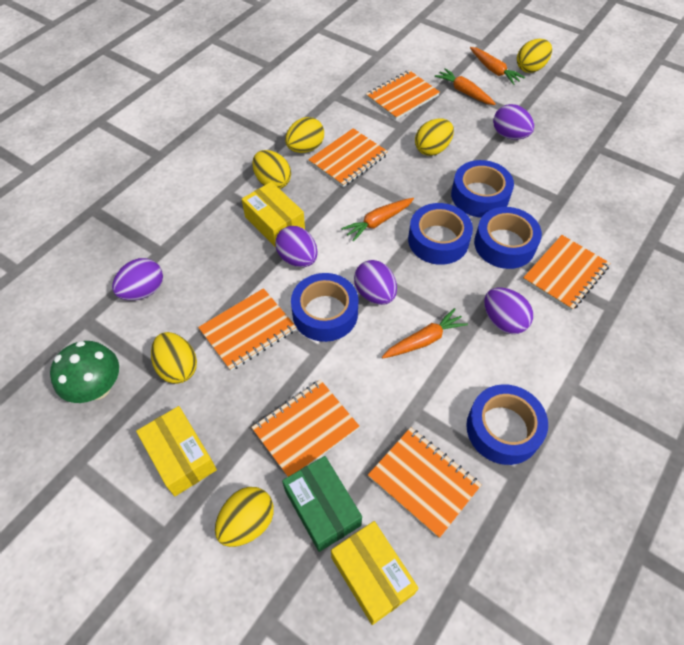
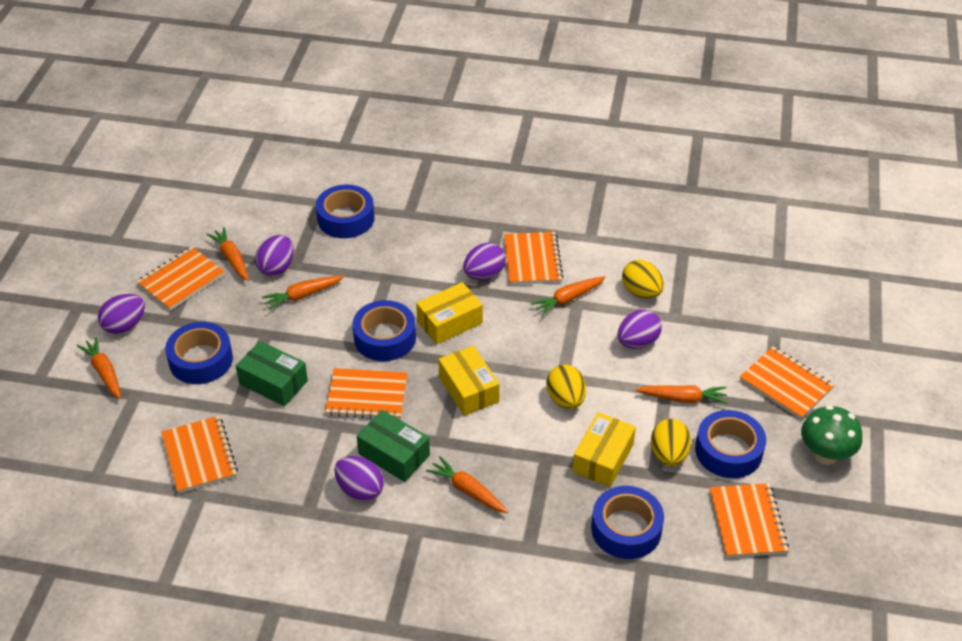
green box: 1 -> 2
orange carrot: 4 -> 6
yellow egg: 6 -> 3

